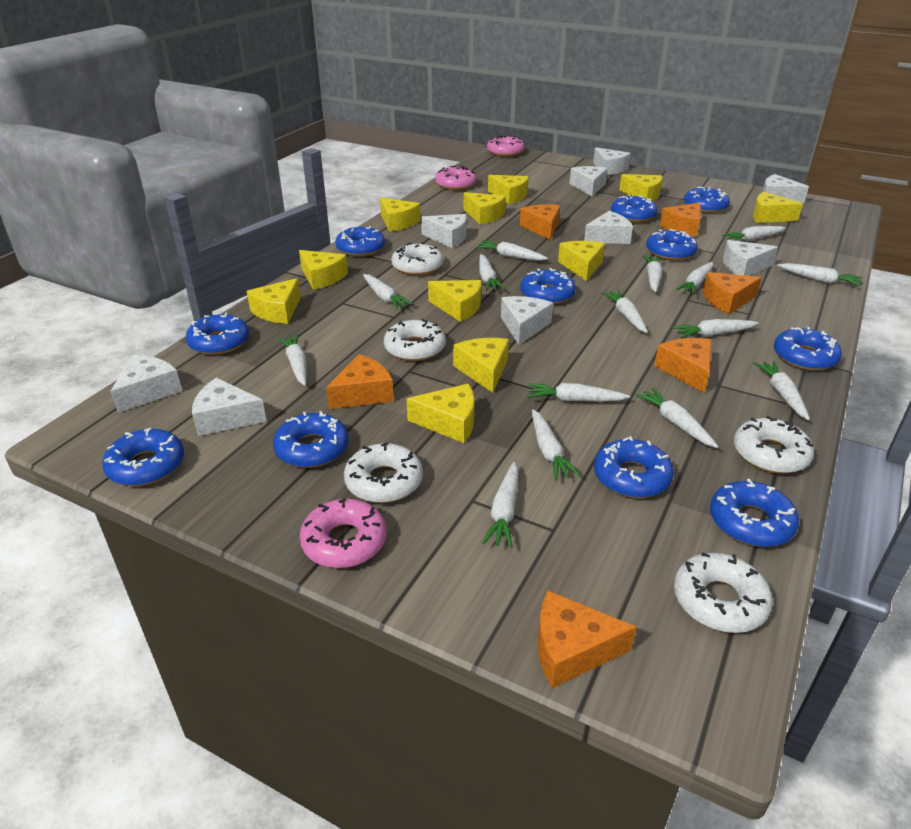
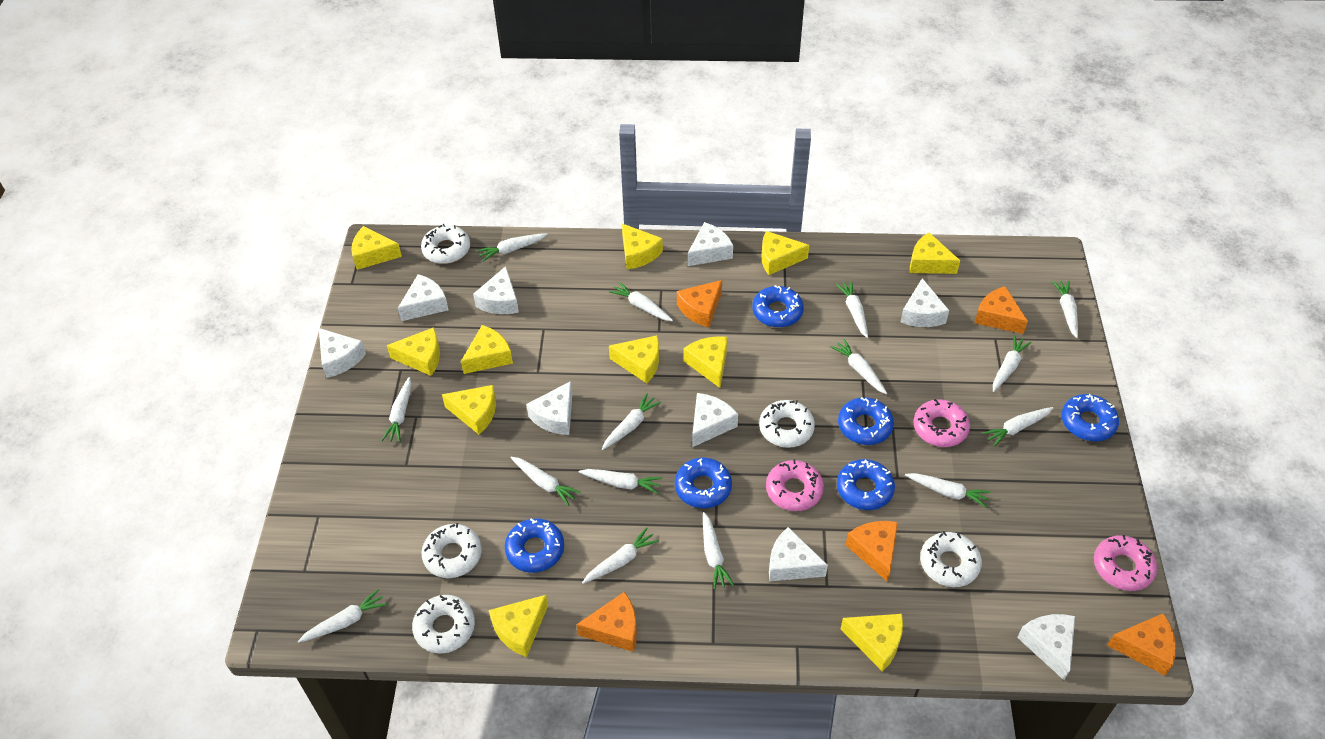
blue donut: 11 -> 6
orange cheese: 6 -> 5

